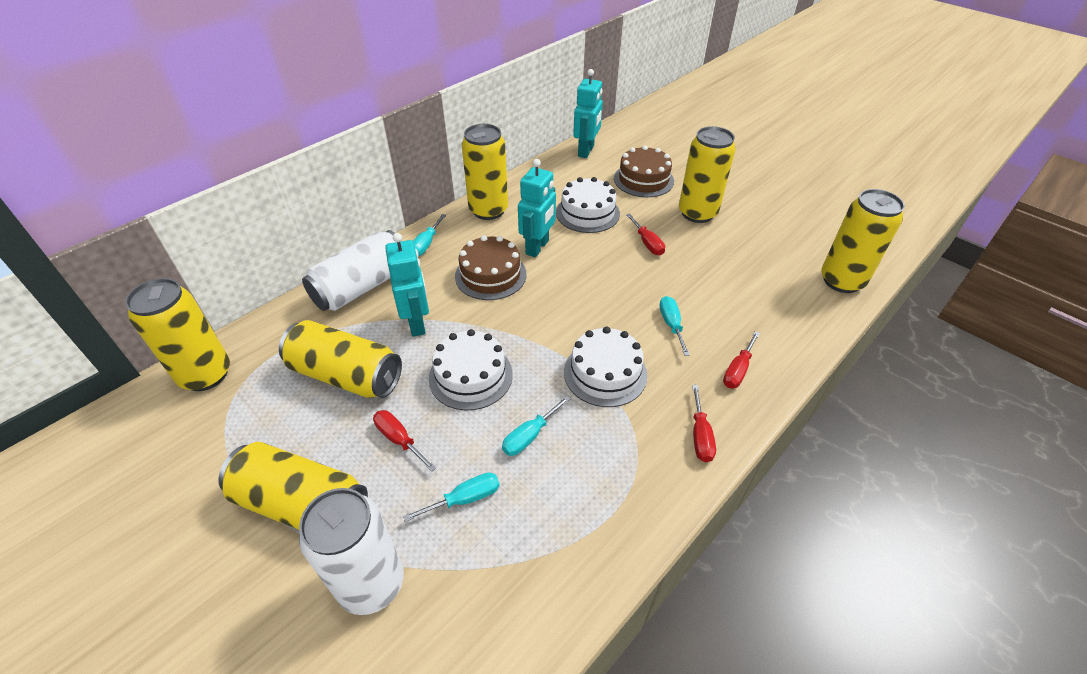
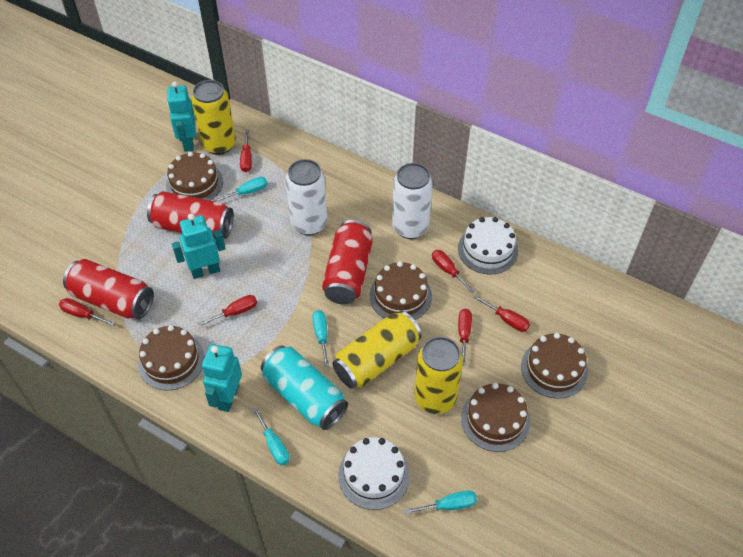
brown cake: 2 -> 5
red can: 0 -> 3
red screwdriver: 4 -> 6
turquoise can: 0 -> 1
white cake: 3 -> 2
yellow can: 6 -> 3

